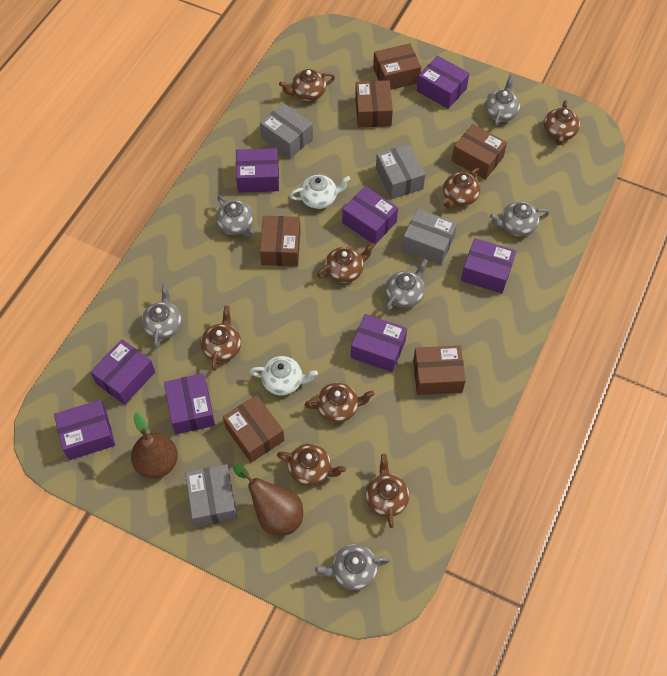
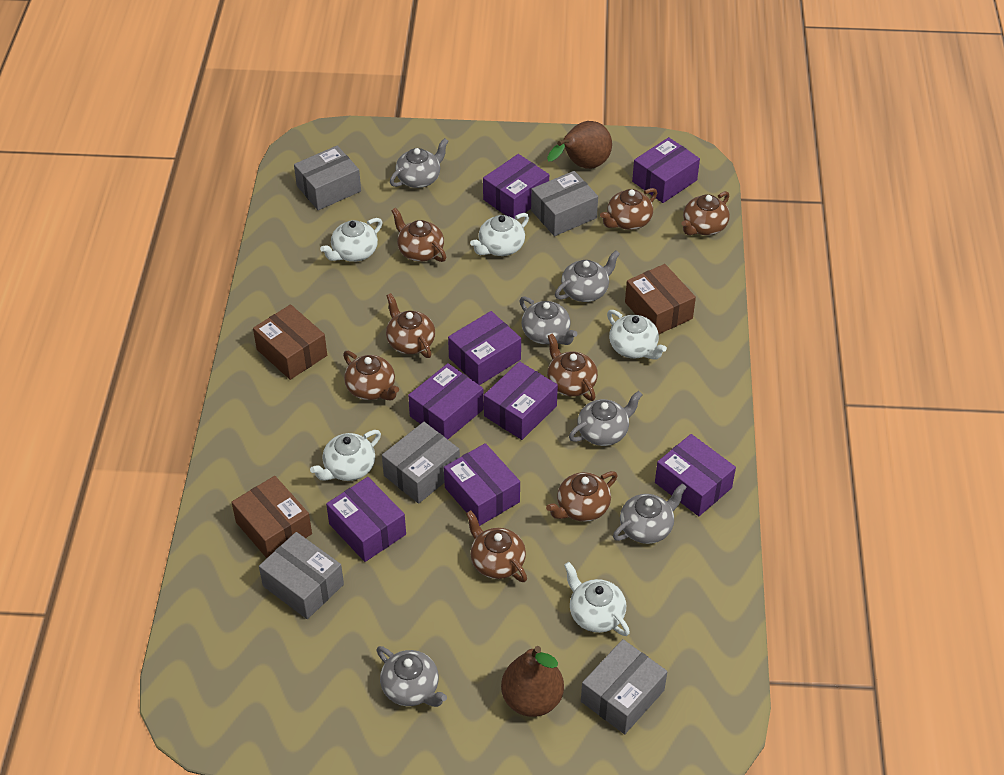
brown box: 6 -> 3
grey box: 4 -> 5
white teapot: 2 -> 5

